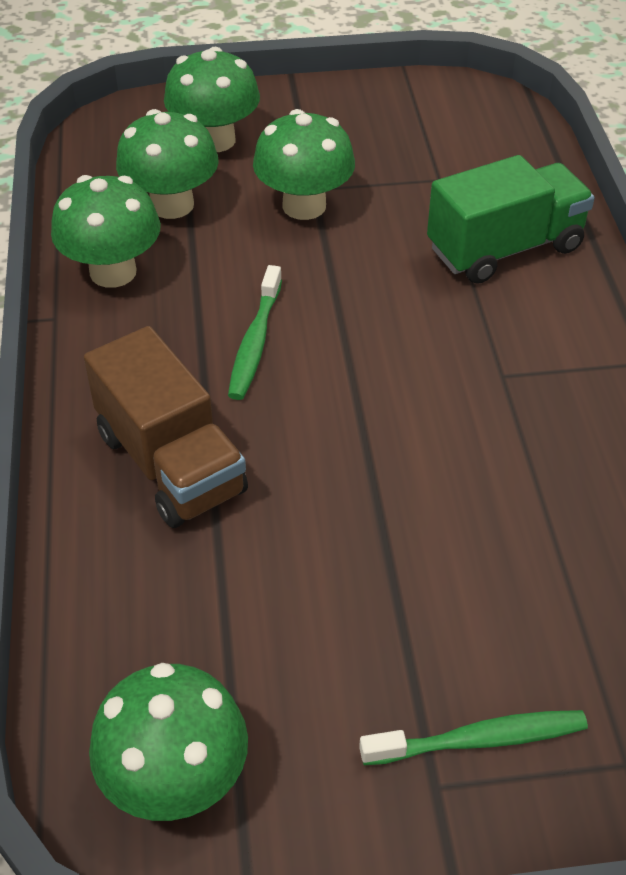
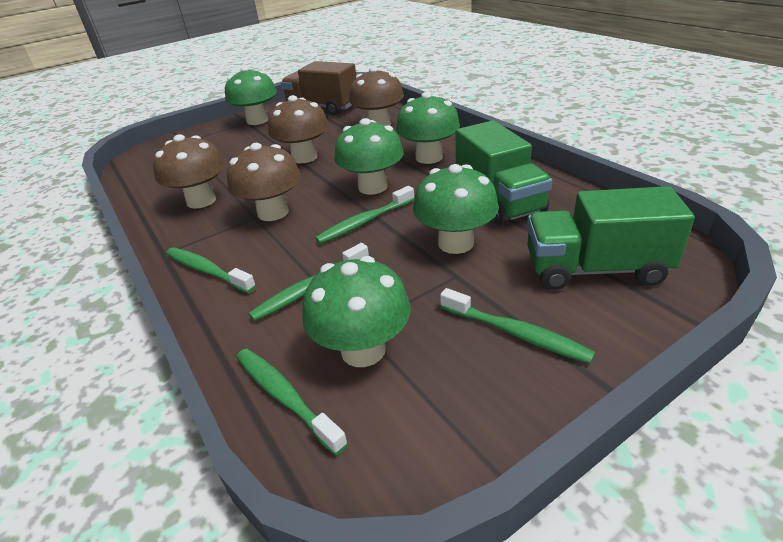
brown mushroom: 0 -> 4
green toothbrush: 2 -> 5
green truck: 1 -> 2

